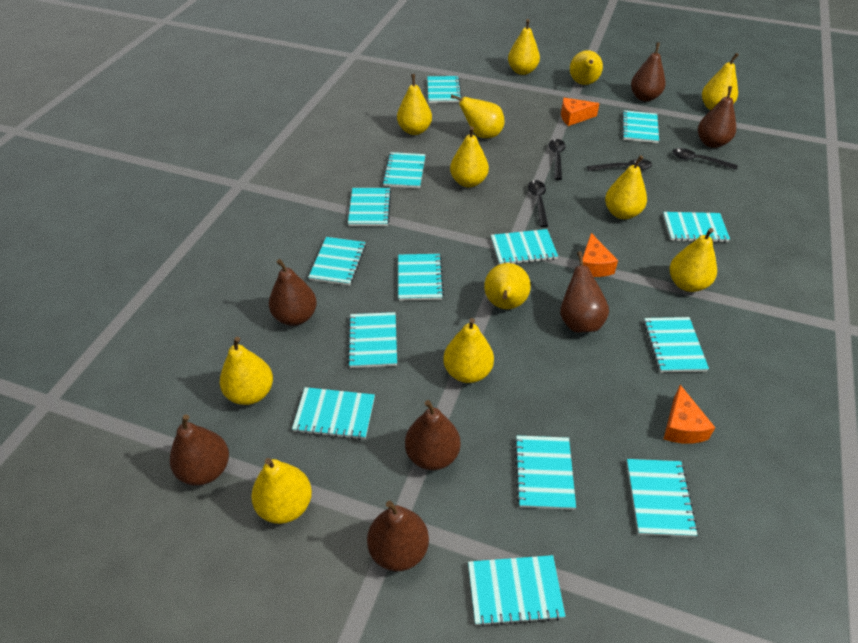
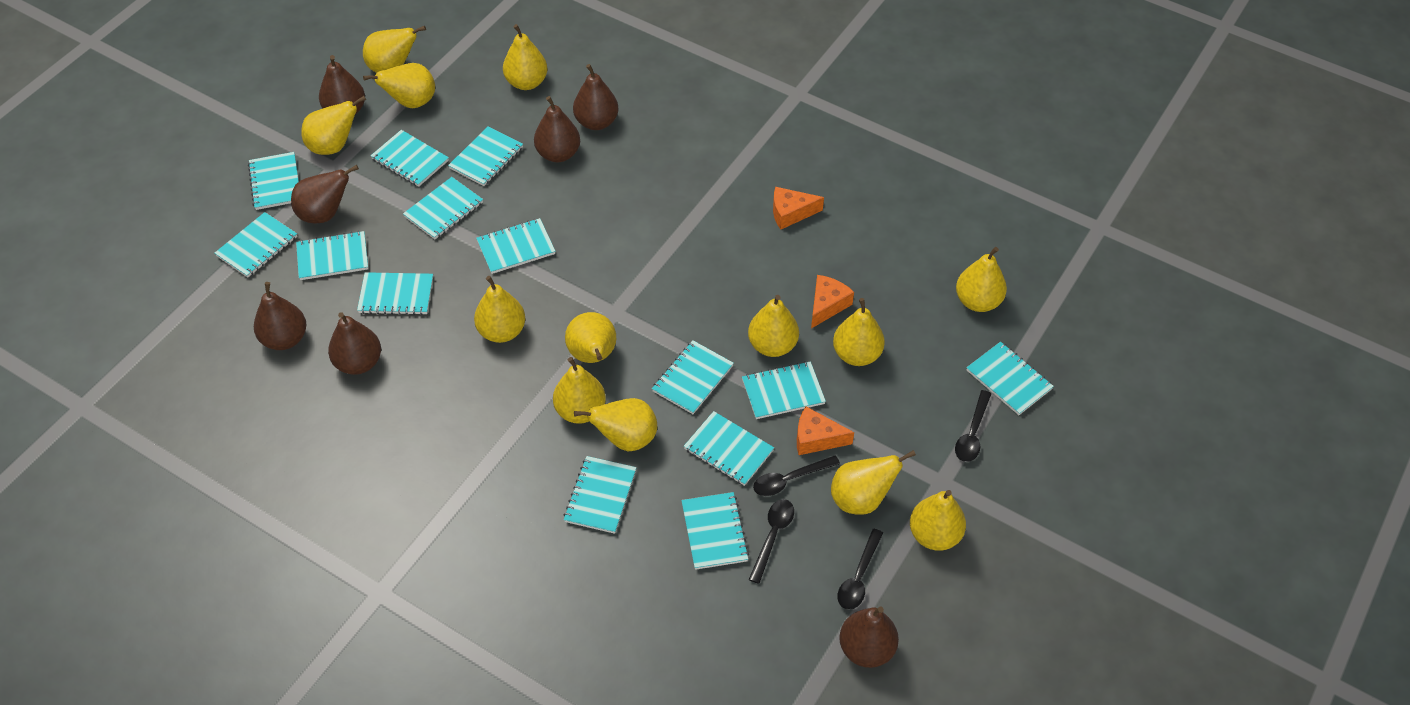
yellow pear: 12 -> 13

